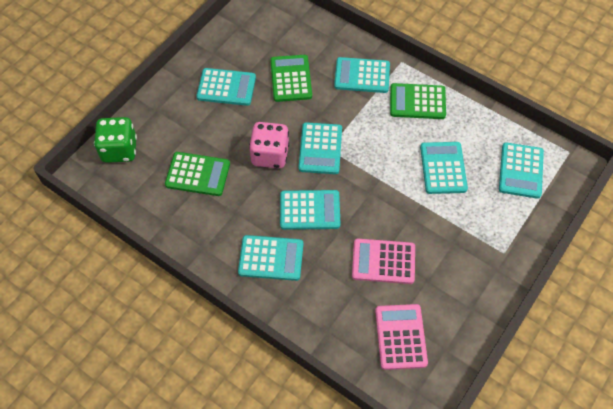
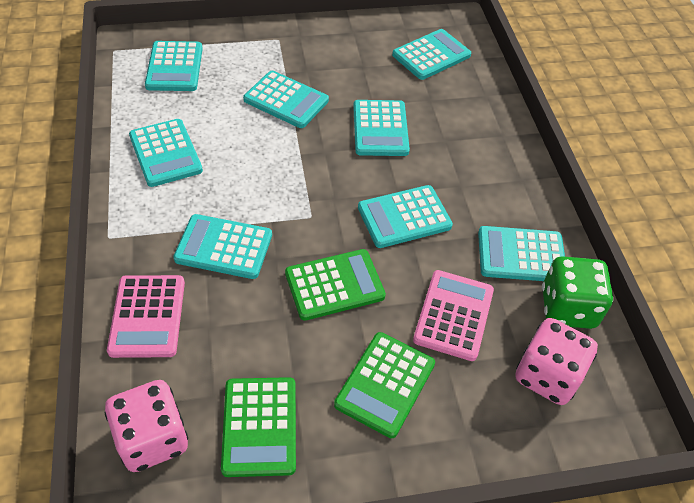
pink dice: 1 -> 2
turquoise calculator: 7 -> 8

